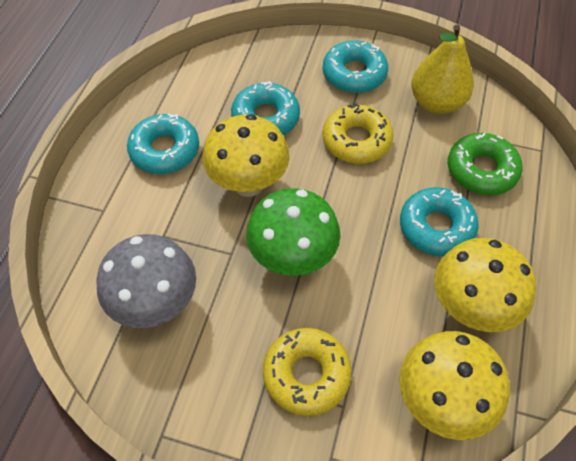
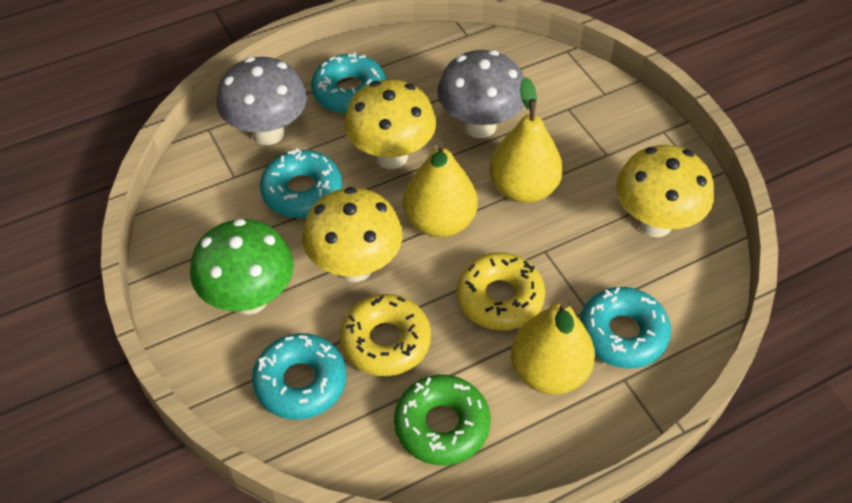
grey mushroom: 1 -> 2
yellow pear: 1 -> 3

